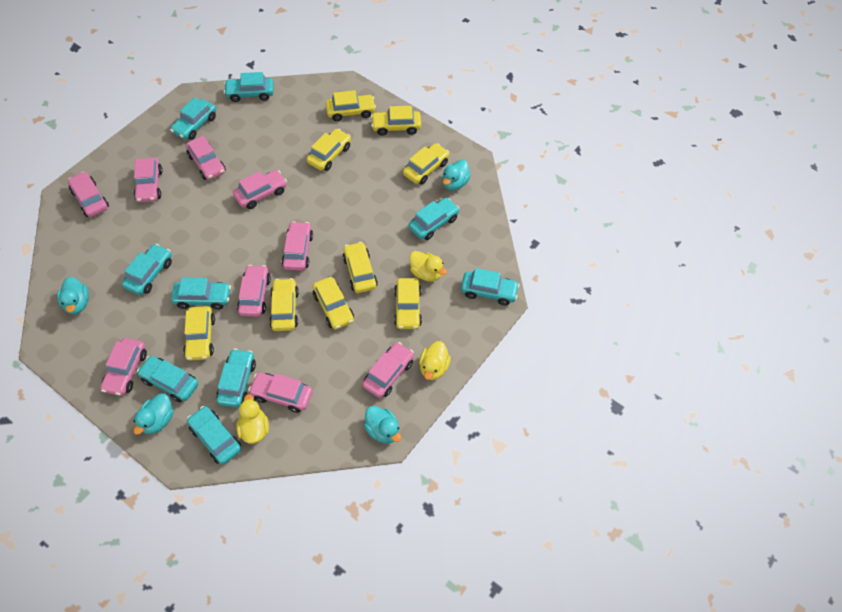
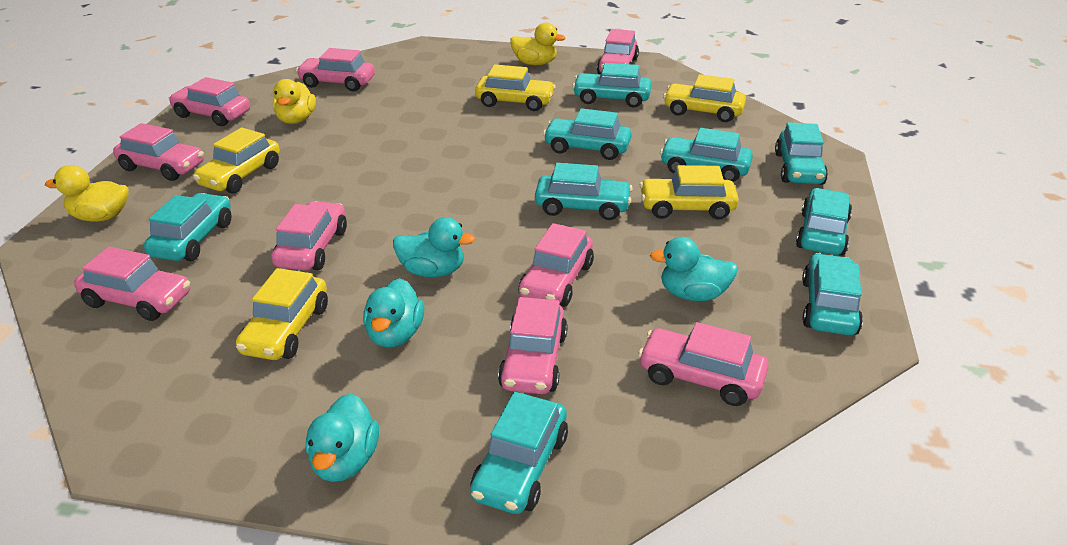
yellow car: 9 -> 5

